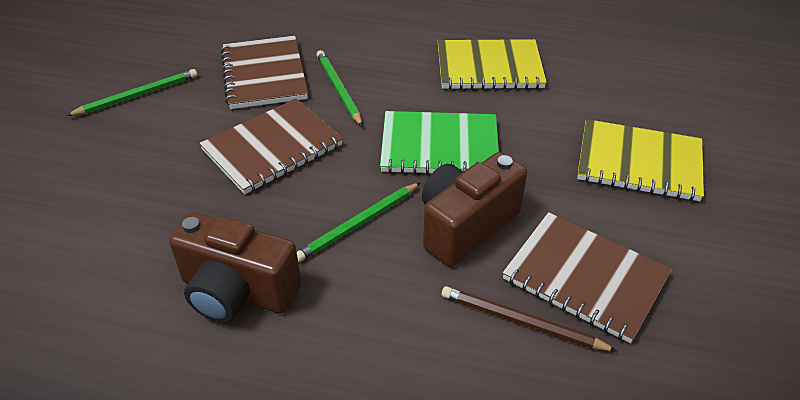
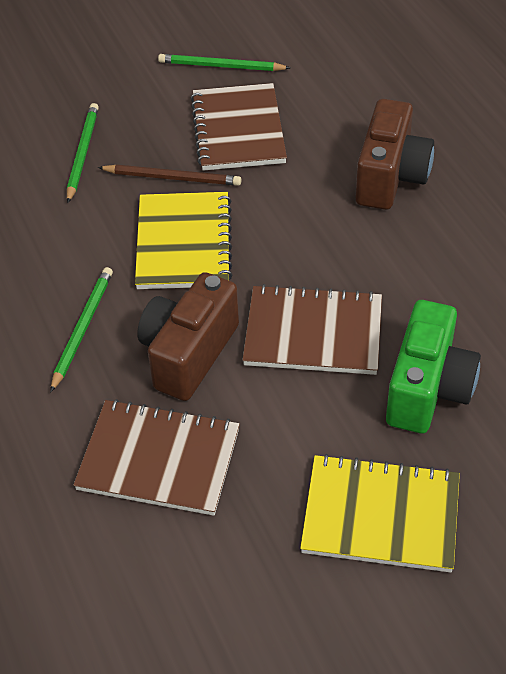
green camera: 0 -> 1
green notebook: 1 -> 0

